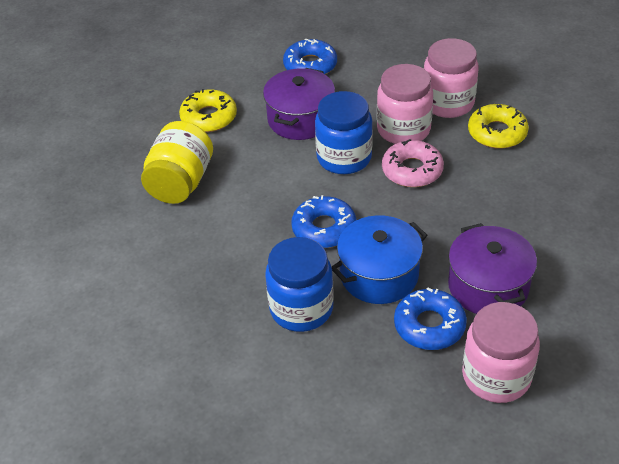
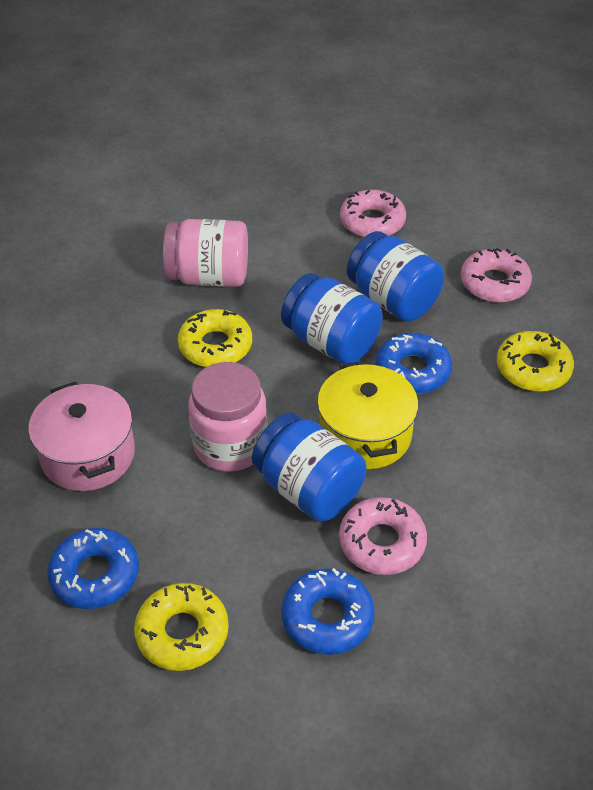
blue jar: 2 -> 3
blue pot: 1 -> 0
pink donut: 1 -> 3
pink jar: 3 -> 2
pink pot: 0 -> 1
purple pot: 2 -> 0
yellow donut: 2 -> 3
yellow jar: 1 -> 0
yellow pot: 0 -> 1

